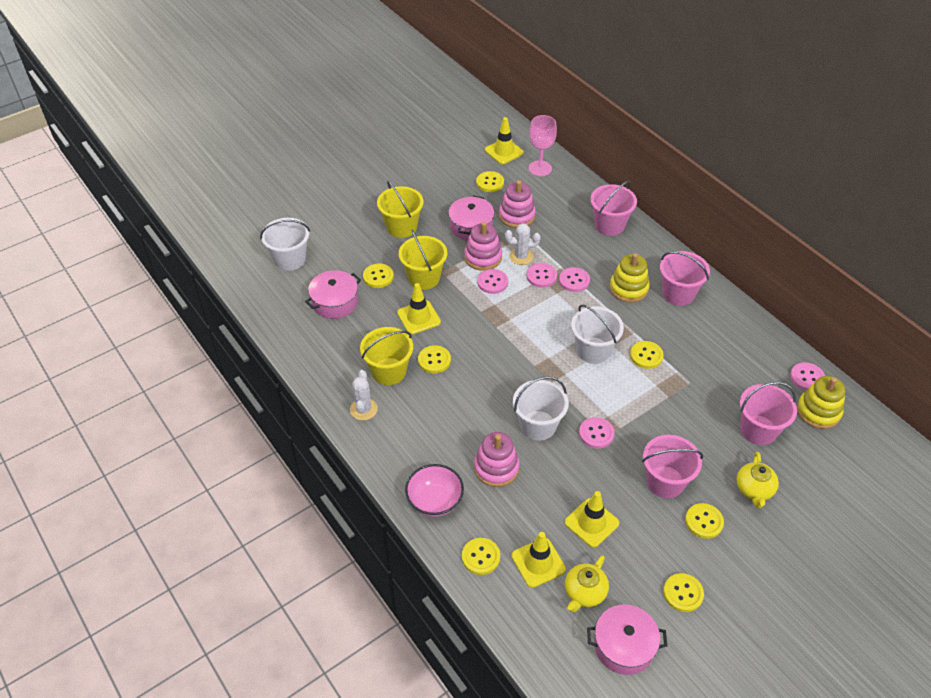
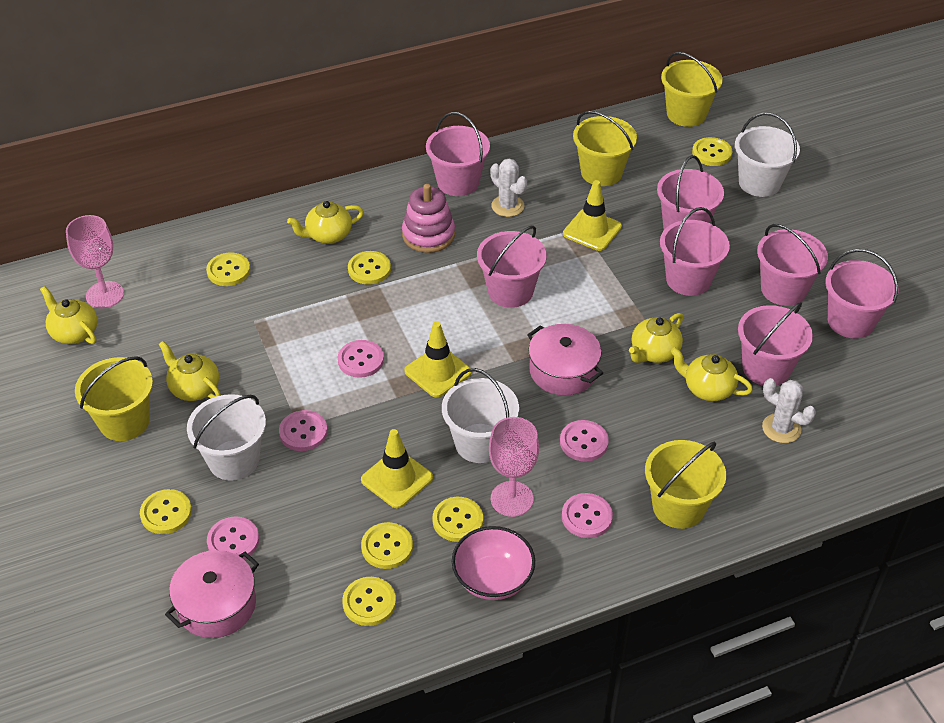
pink bucket: 4 -> 7
pink goblet: 1 -> 2
pink pot: 3 -> 2
pink stacking toy: 3 -> 1
yellow bucket: 3 -> 4
yellow stacking toy: 2 -> 0
yellow teapot: 2 -> 5
yellow traffic cone: 4 -> 3

